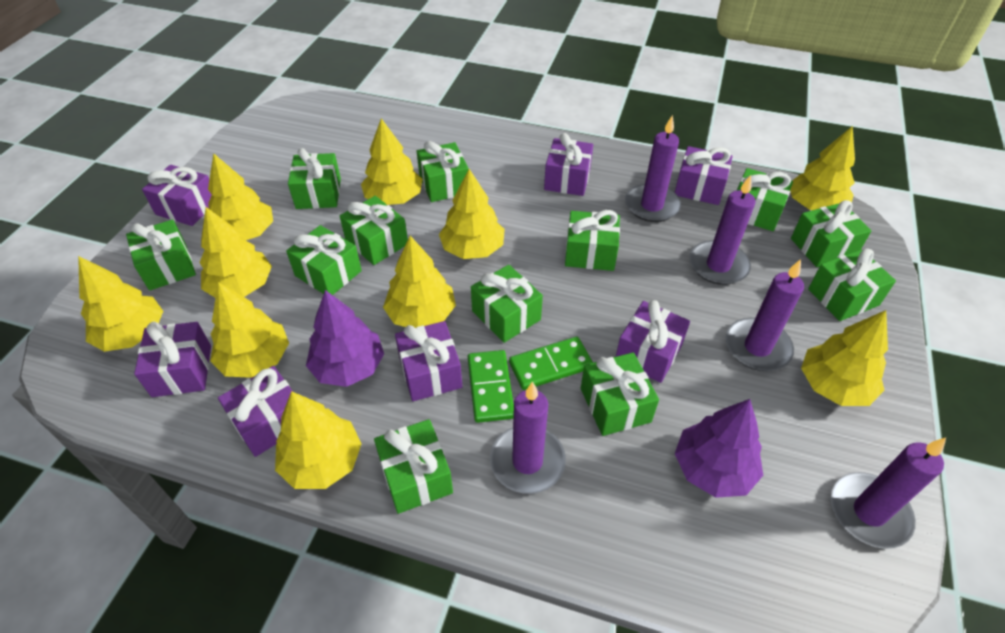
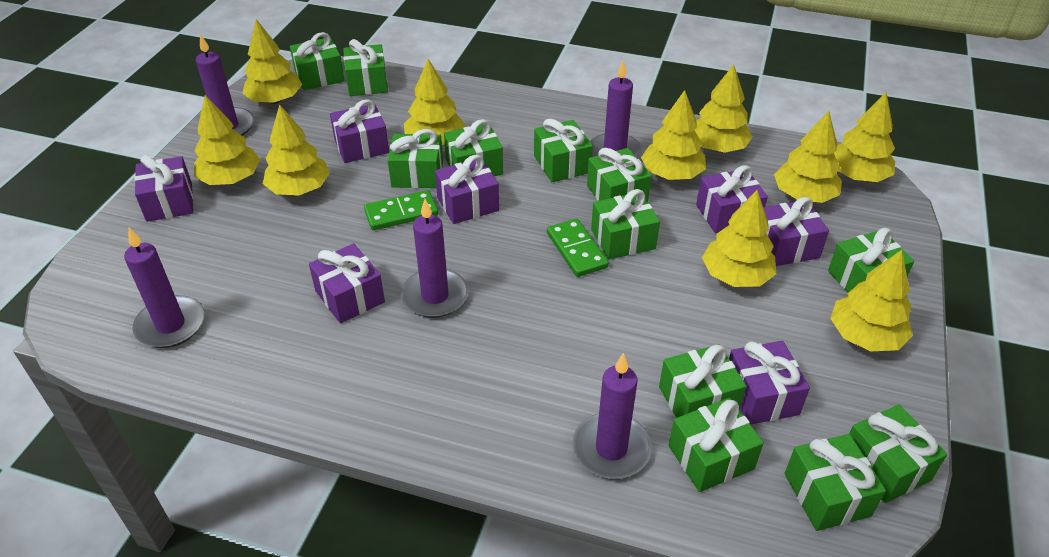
purple tree: 2 -> 0

